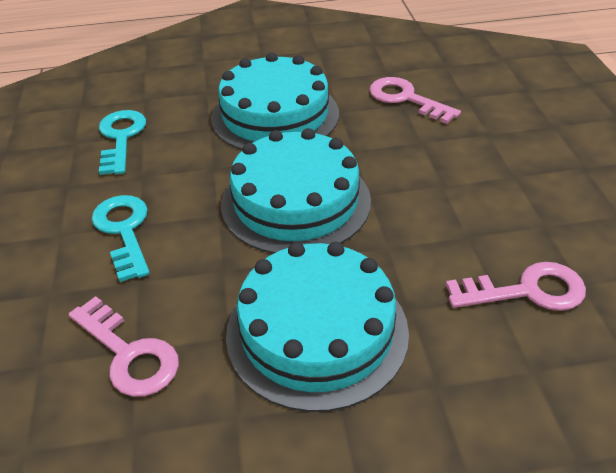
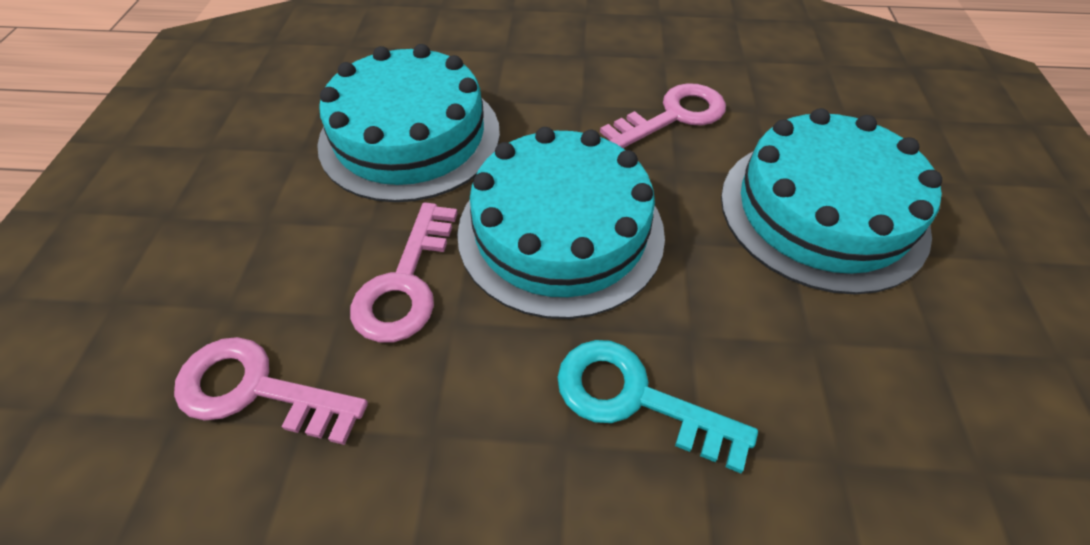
turquoise key: 2 -> 1

